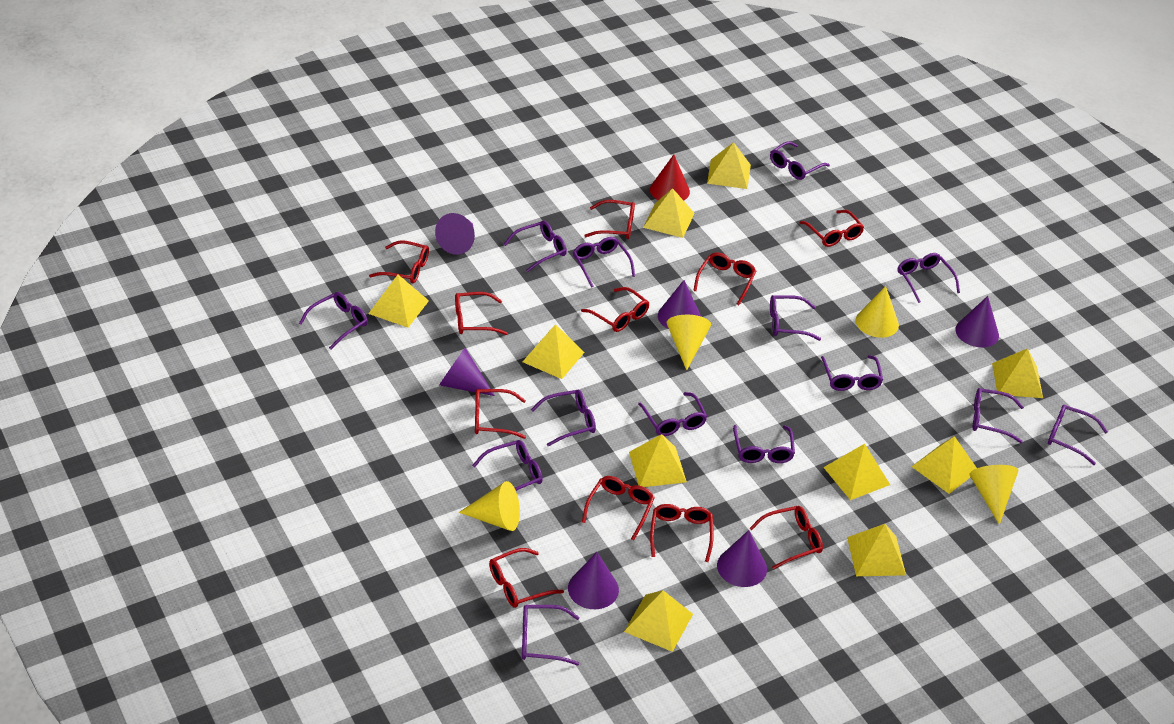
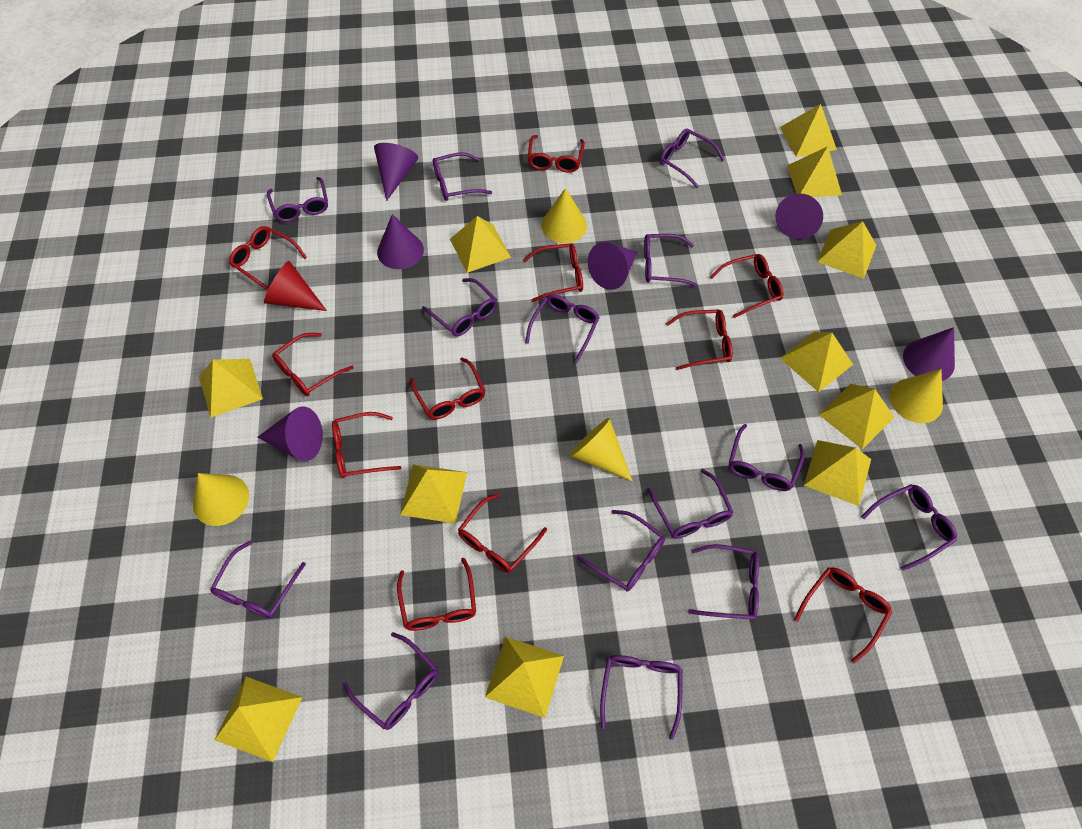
yellow pyramid: 10 -> 11

